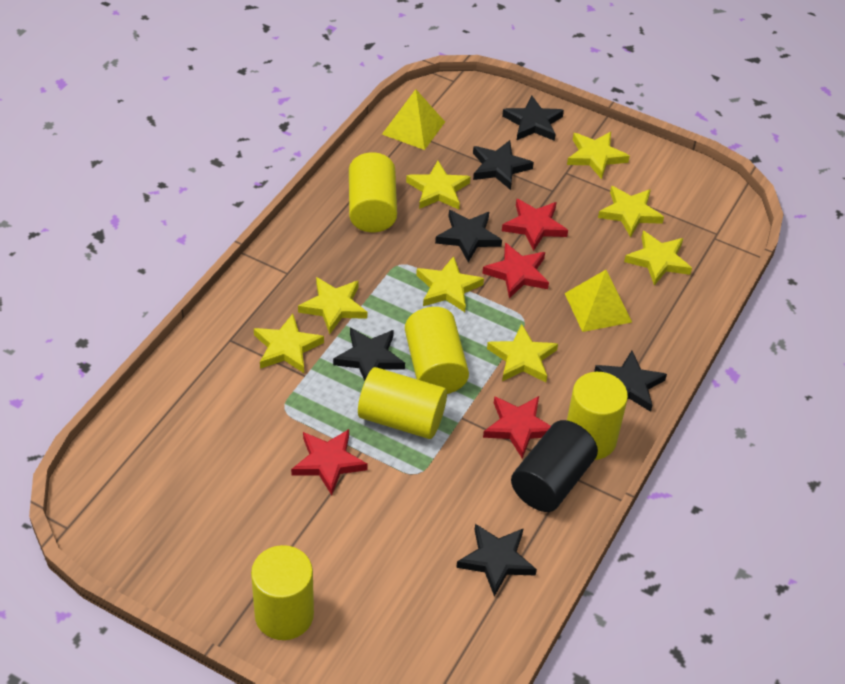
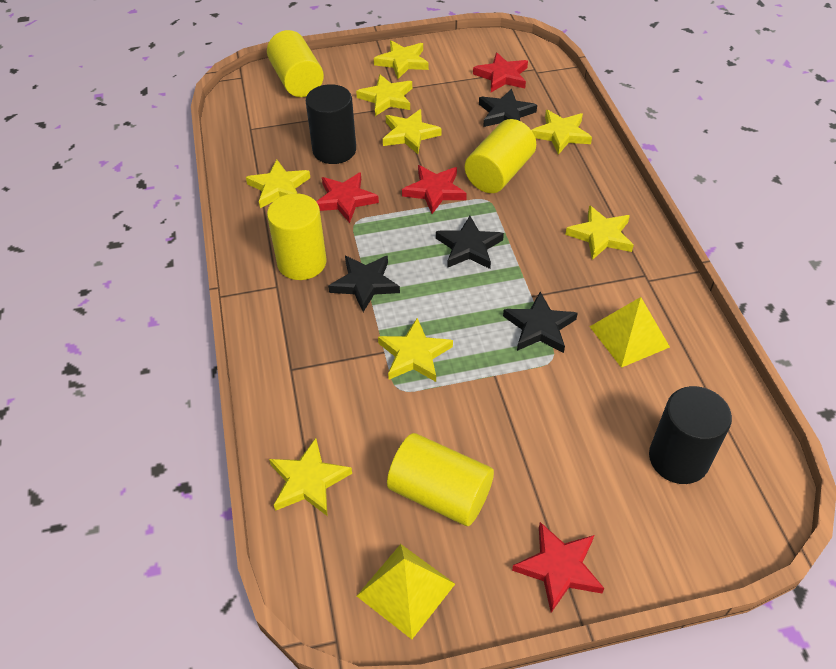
black cylinder: 1 -> 2
black star: 6 -> 4
yellow cylinder: 5 -> 4

